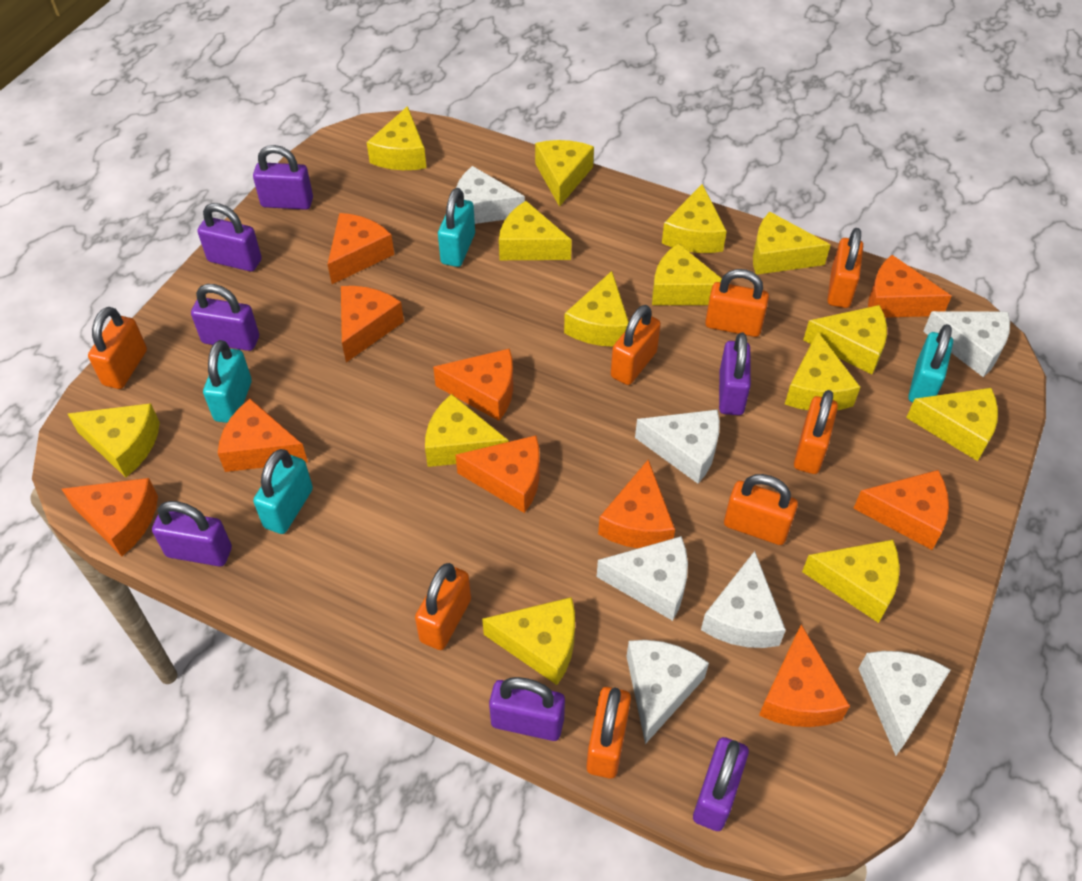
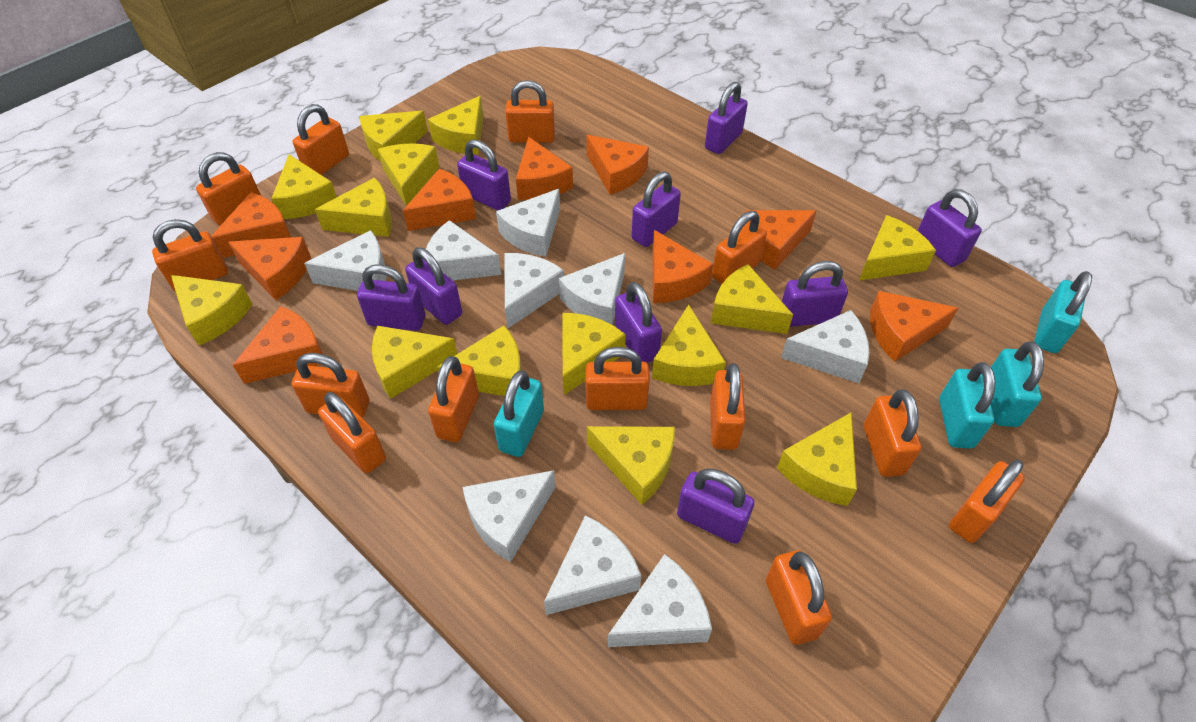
orange cheese: 10 -> 9
orange padlock: 8 -> 13
purple padlock: 7 -> 9
white cheese: 7 -> 9

